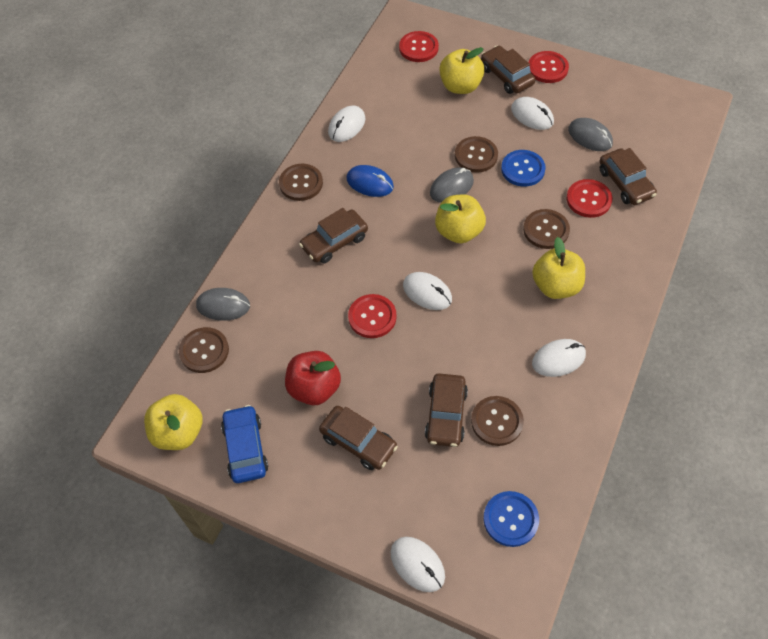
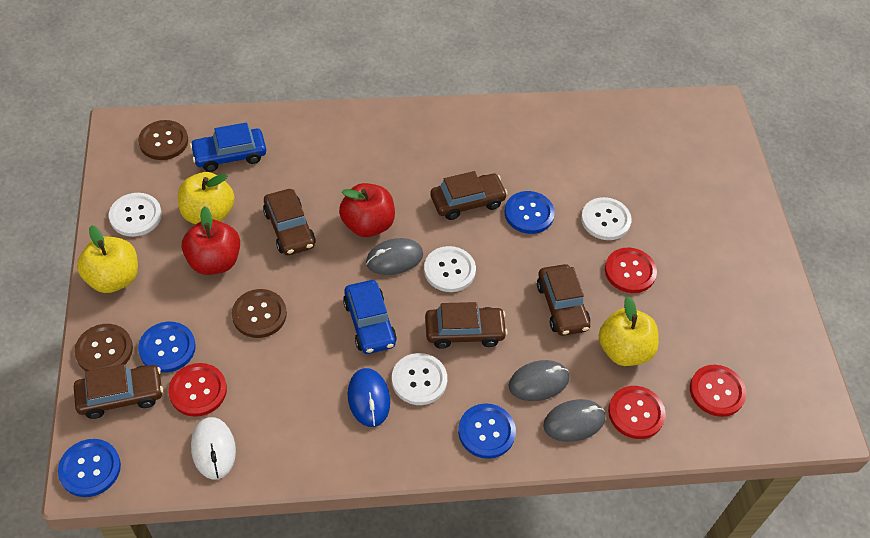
blue button: 2 -> 4
blue car: 1 -> 2
brown button: 5 -> 3
red apple: 1 -> 2
white button: 0 -> 4
white mouse: 5 -> 1
yellow apple: 4 -> 3

